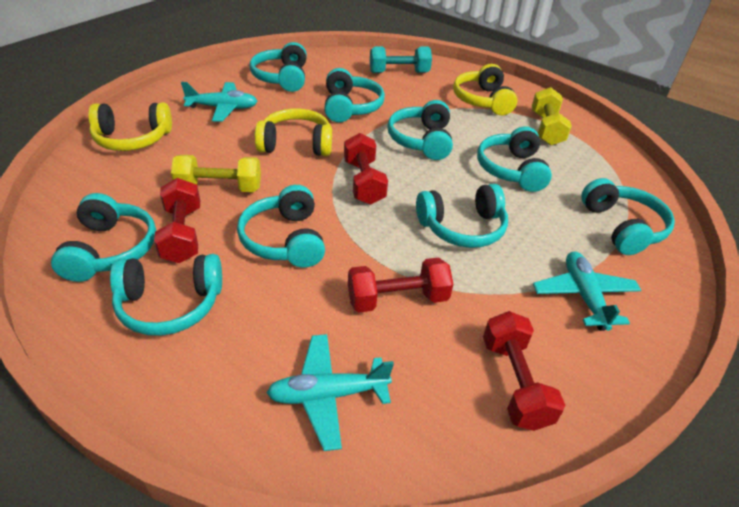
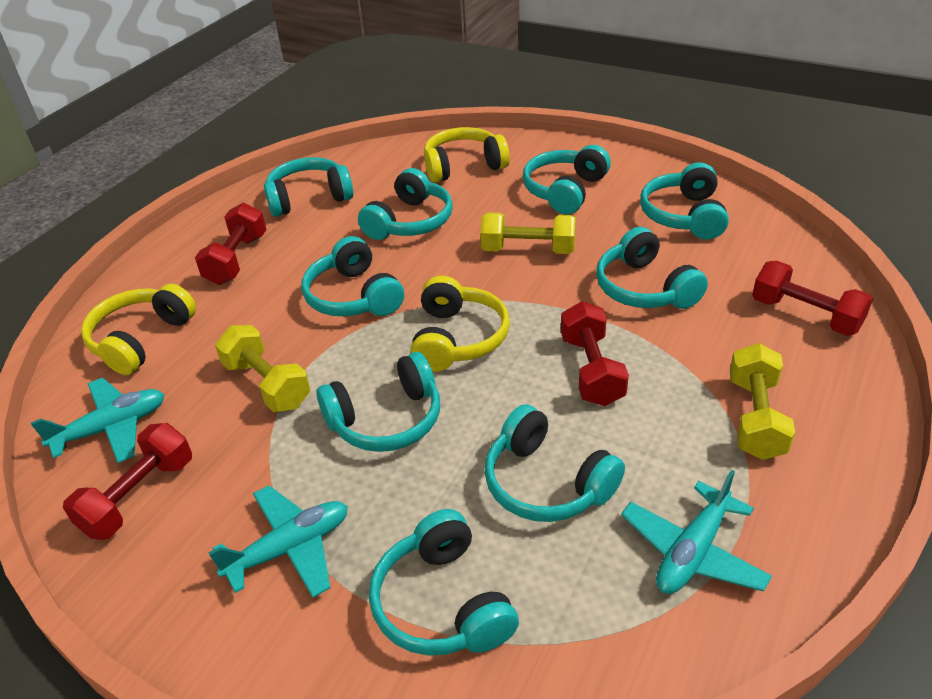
turquoise dumbbell: 1 -> 0
yellow dumbbell: 2 -> 3

